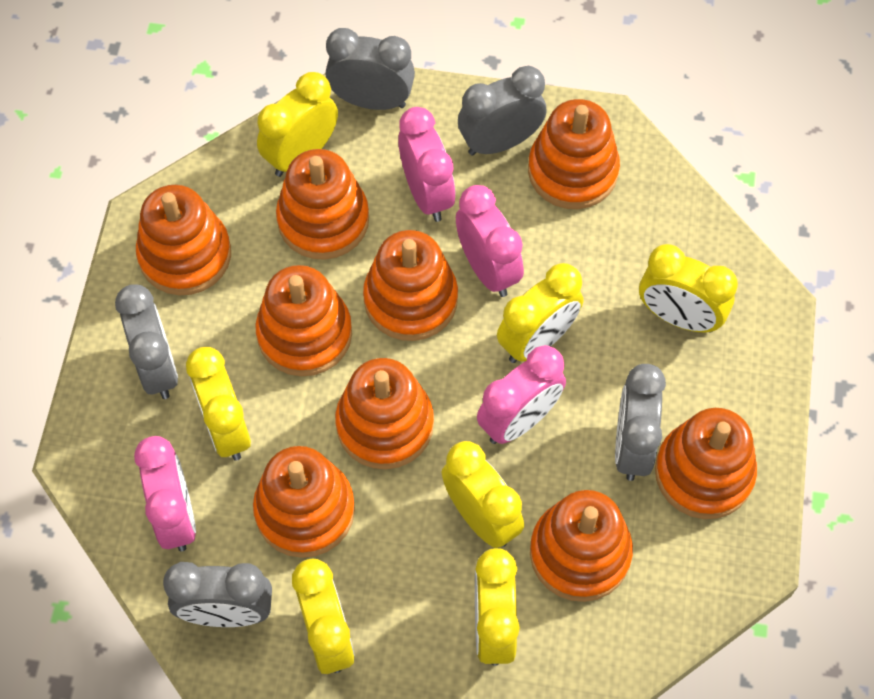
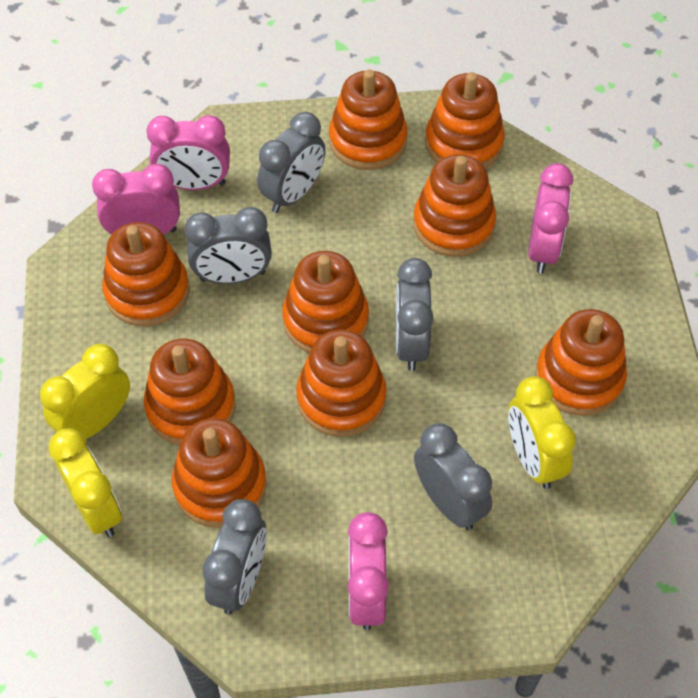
yellow clock: 7 -> 3

